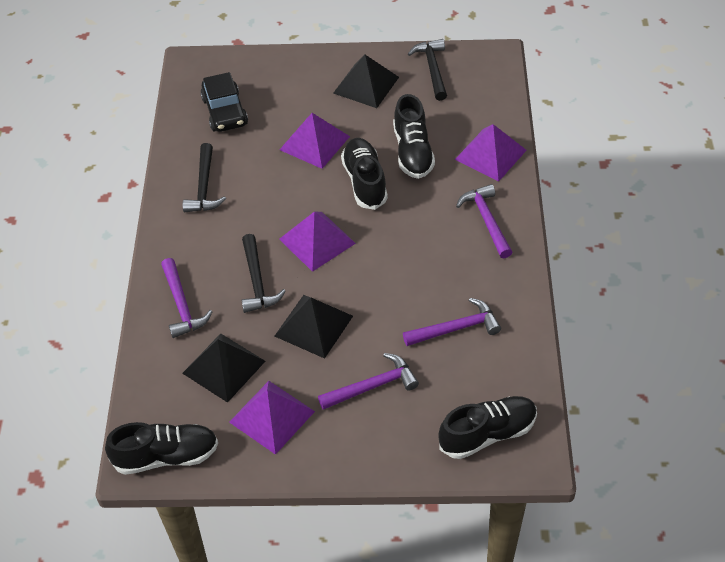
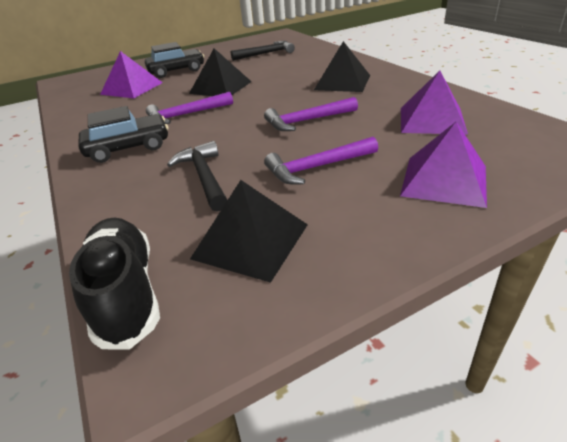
black car: 1 -> 2
black hammer: 3 -> 2
black shoe: 4 -> 1
purple hammer: 4 -> 3
purple pyramid: 4 -> 3

